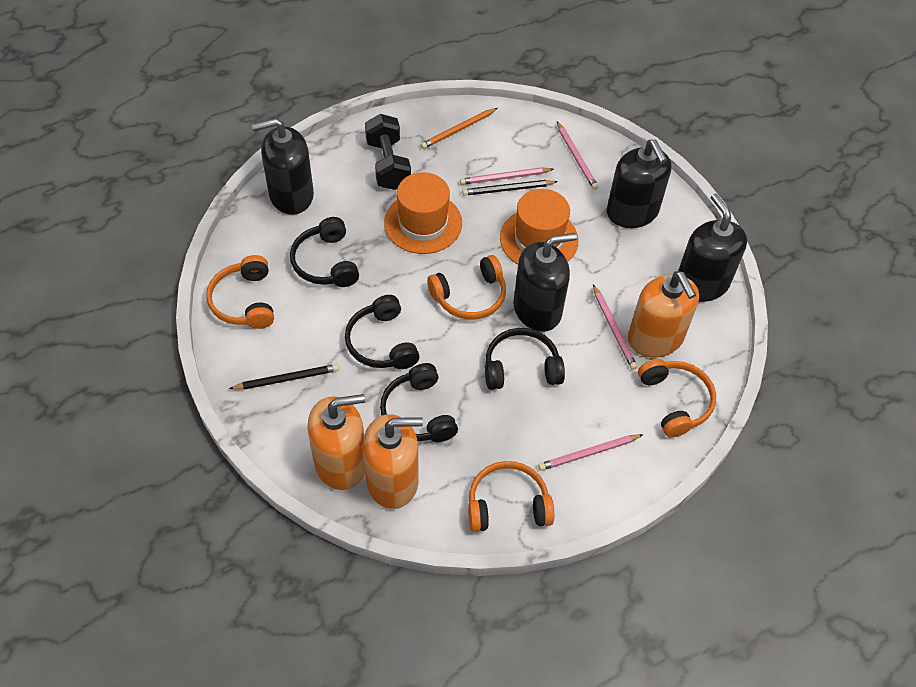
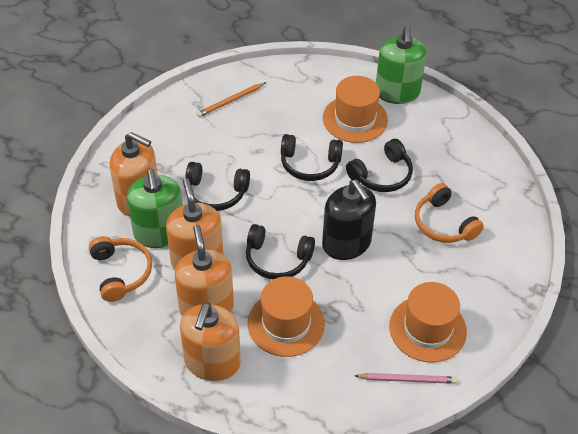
black dumbbell: 1 -> 0
black pencil: 2 -> 0
black soap dispenser: 4 -> 1
green soap dispenser: 0 -> 2
orange hat: 2 -> 3
orange headphones: 4 -> 2
orange soap dispenser: 3 -> 4
pink pencil: 4 -> 1

